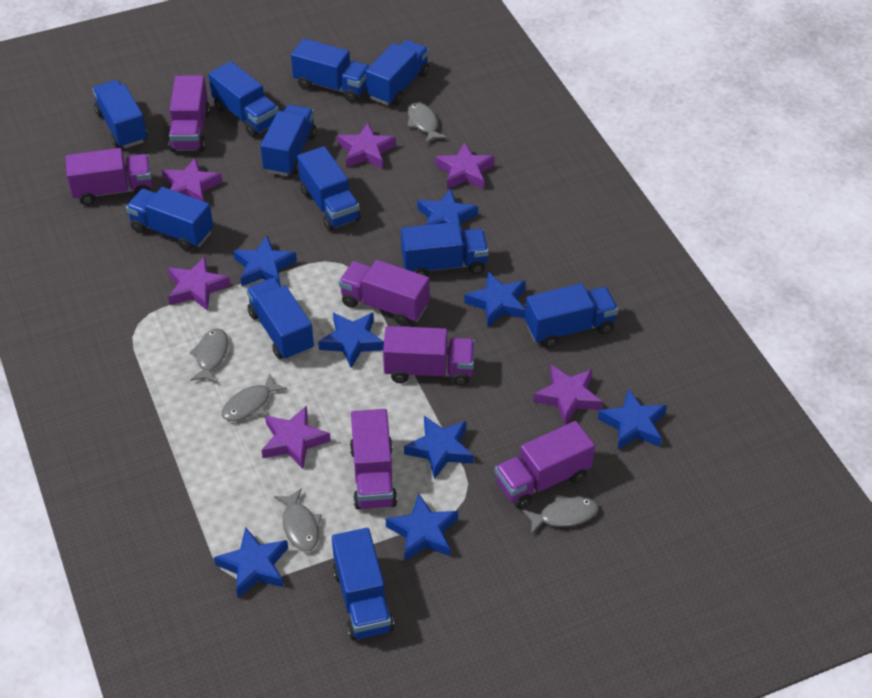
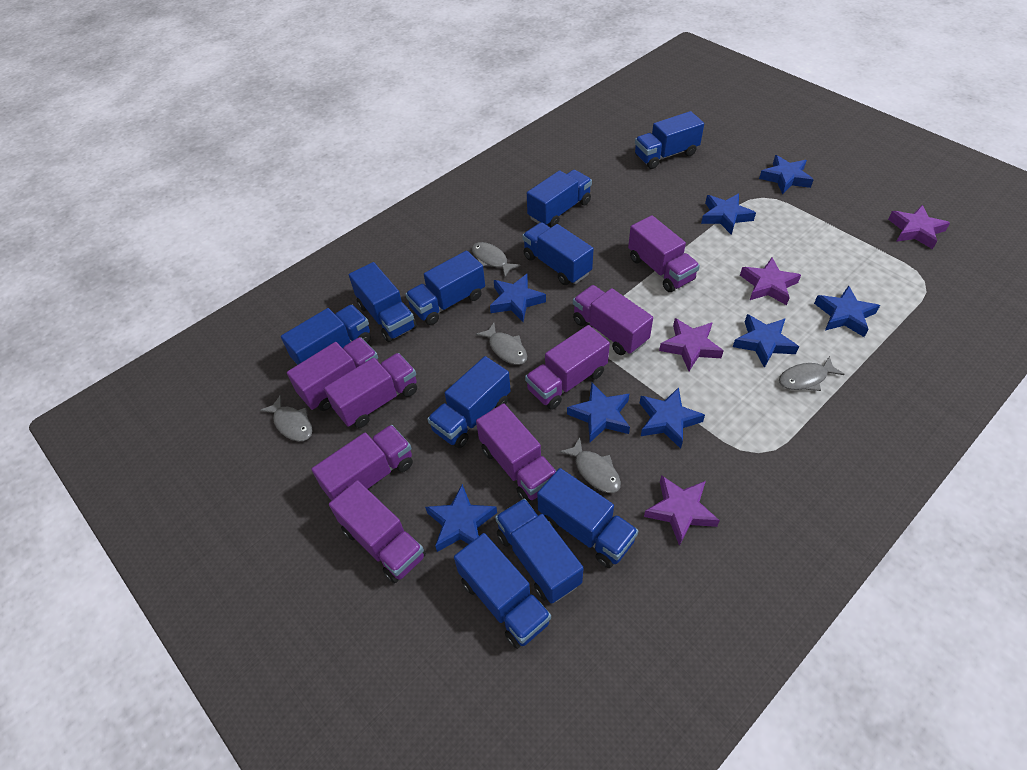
blue truck: 11 -> 10
purple star: 6 -> 4
purple truck: 6 -> 8

